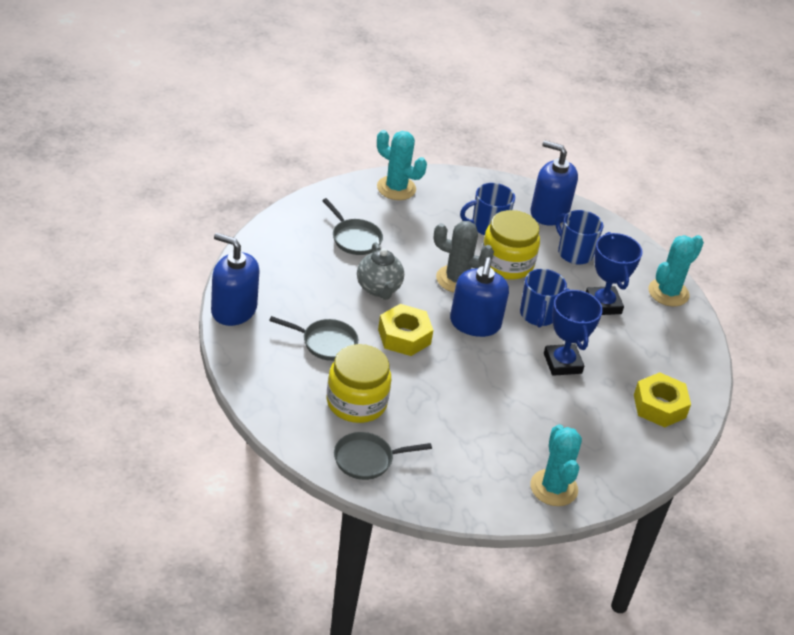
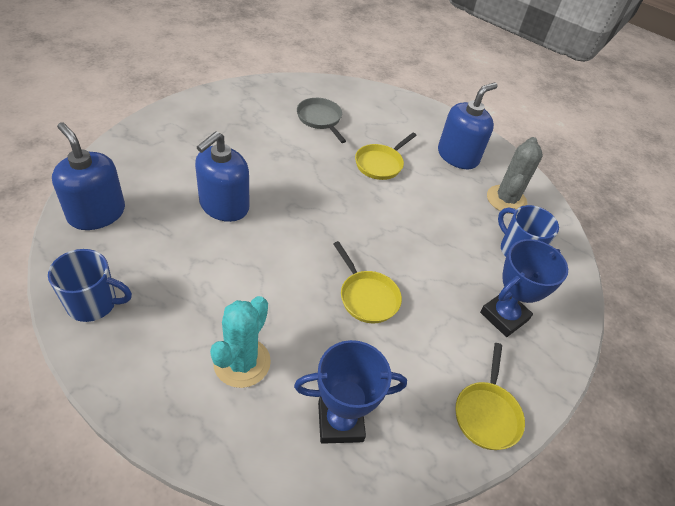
blue mug: 3 -> 2
grey pan: 3 -> 1
grey teapot: 1 -> 0
turquoise cactus: 3 -> 1
yellow jar: 2 -> 0
yellow nut: 2 -> 0
yellow pan: 0 -> 3

